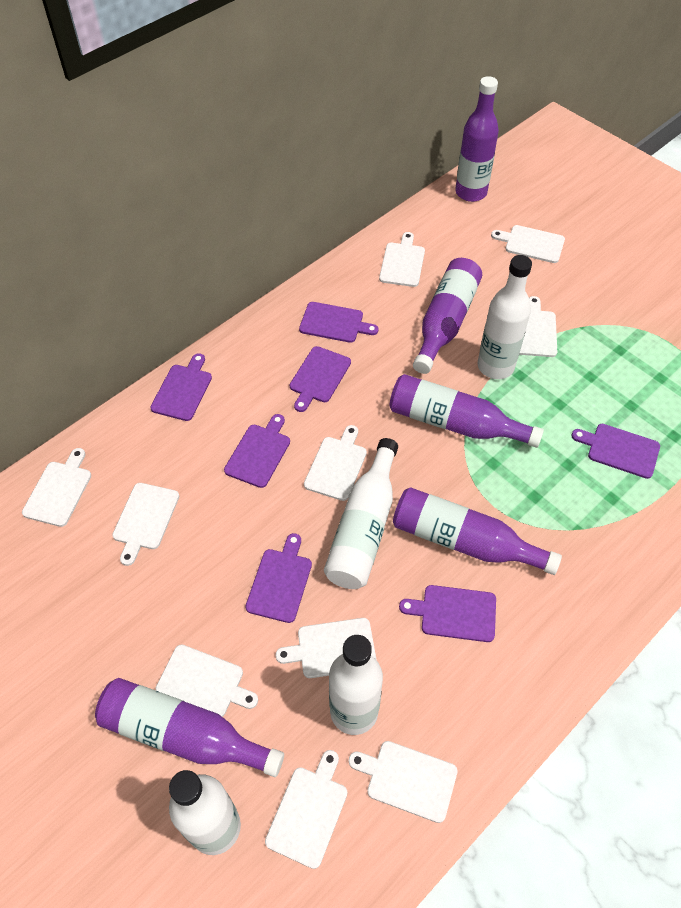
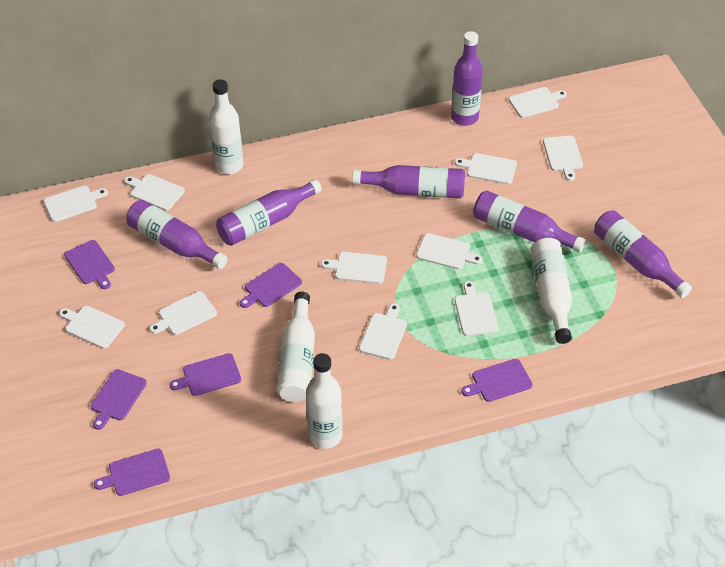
purple bottle: 5 -> 6
purple cutting board: 7 -> 6
white cutting board: 10 -> 11

